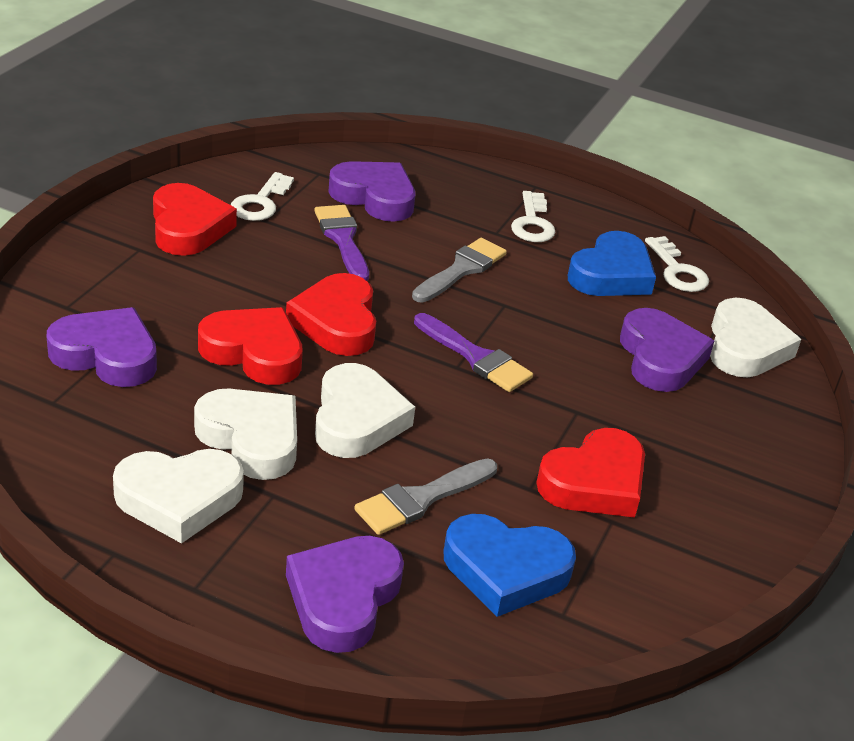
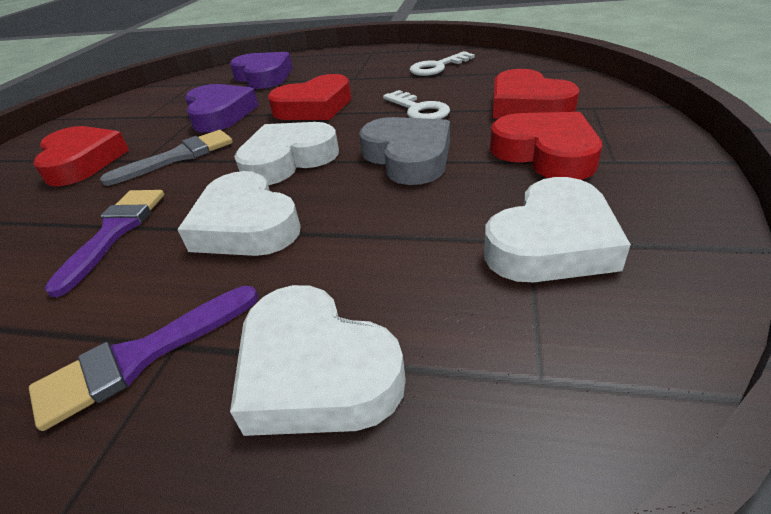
blue heart: 2 -> 0
grey brush: 2 -> 1
grey heart: 0 -> 1
purple heart: 4 -> 2
white key: 3 -> 2

